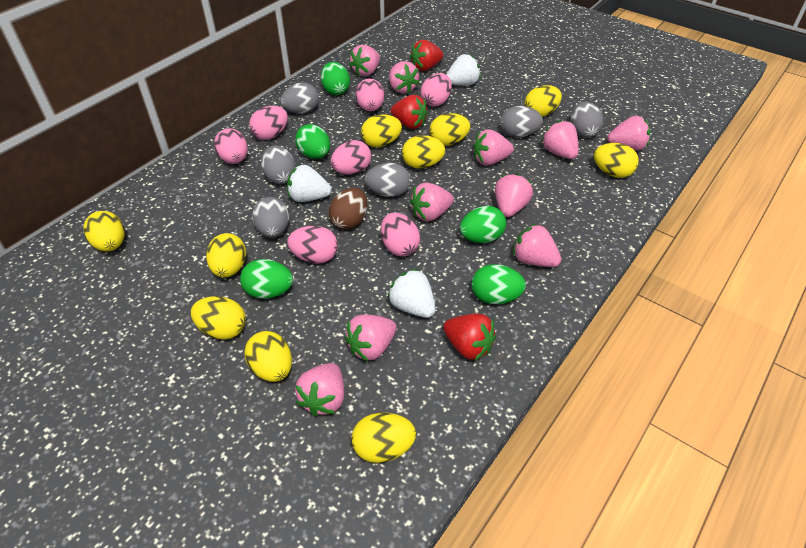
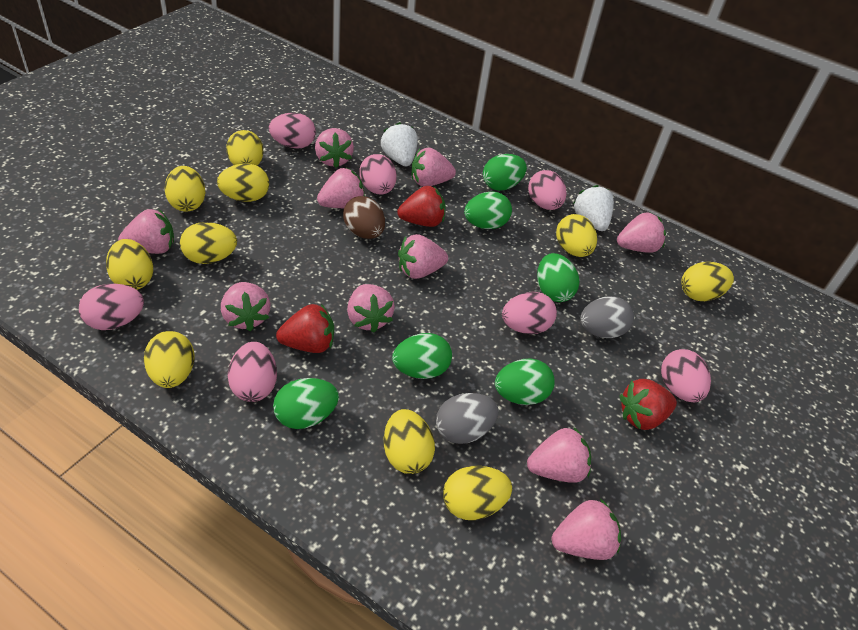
green egg: 5 -> 6
grey egg: 6 -> 2
white strawberry: 3 -> 2

